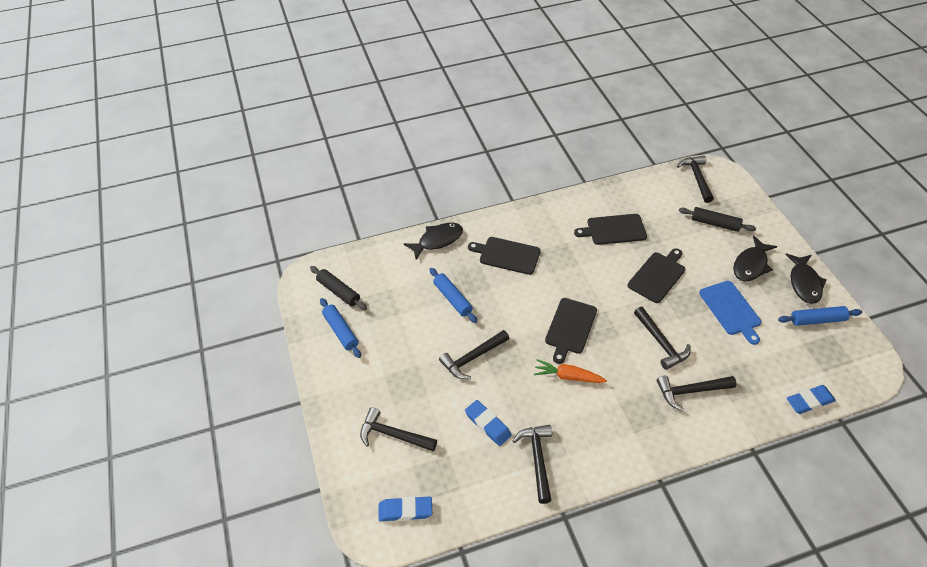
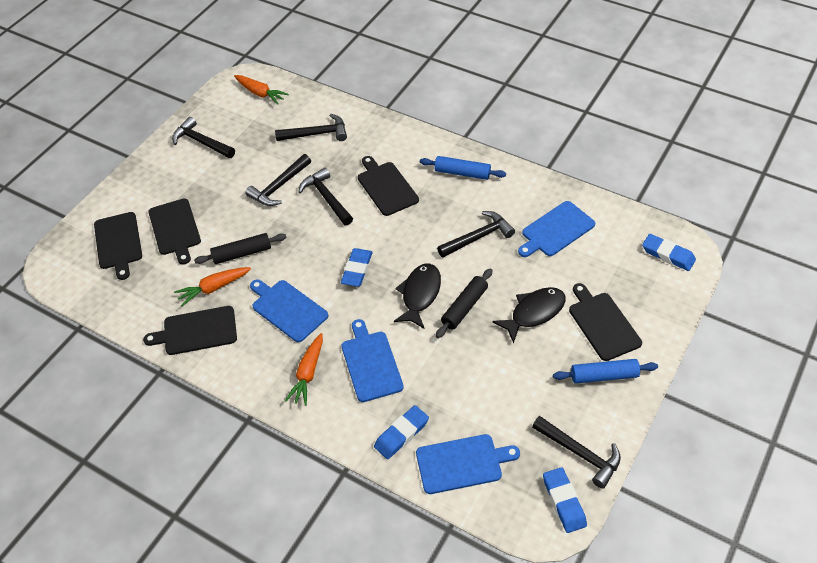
black cutting board: 4 -> 5
black fish: 3 -> 2
blue cutting board: 1 -> 4
blue eraser: 3 -> 4
blue rolling pin: 3 -> 2
orange carrot: 1 -> 3

